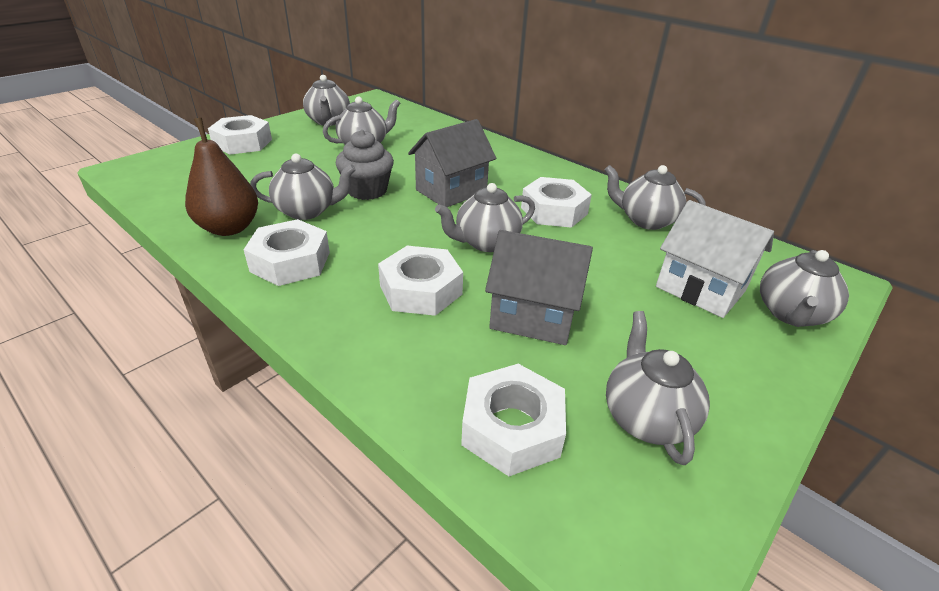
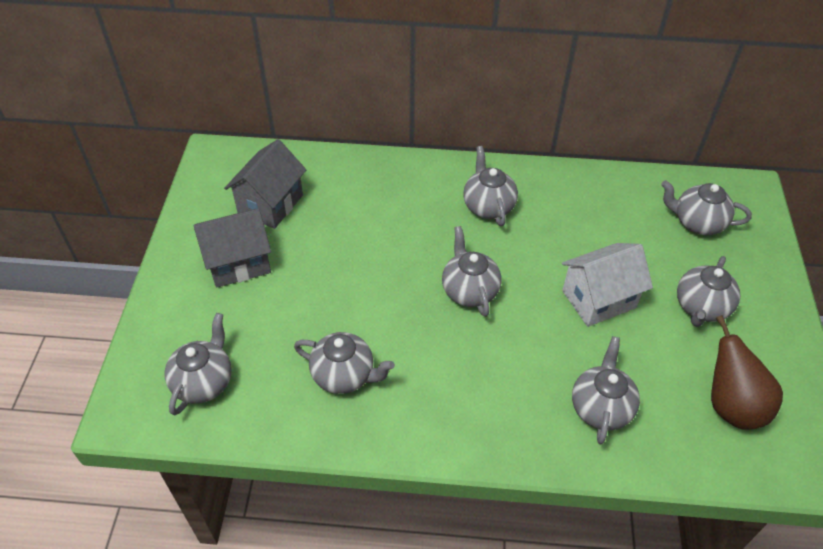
grey cupcake: 1 -> 0
white nut: 5 -> 0

